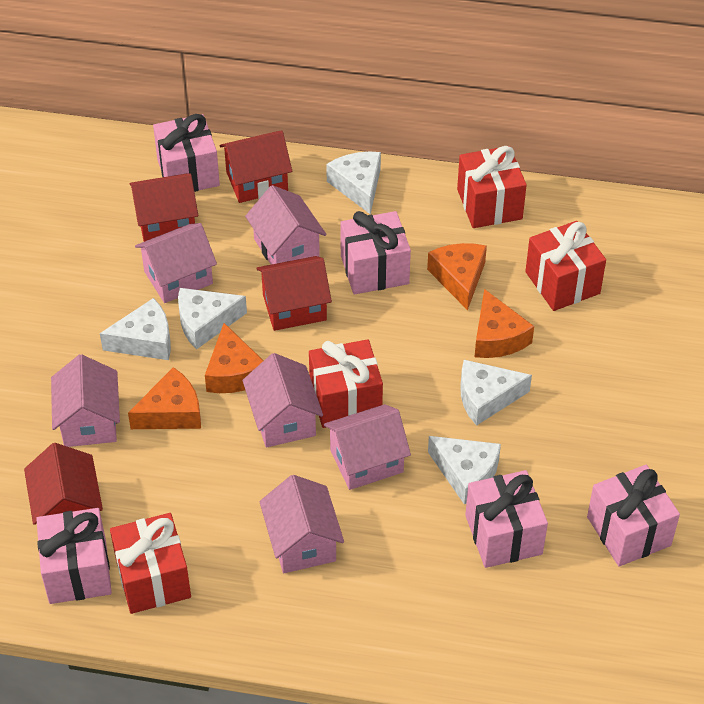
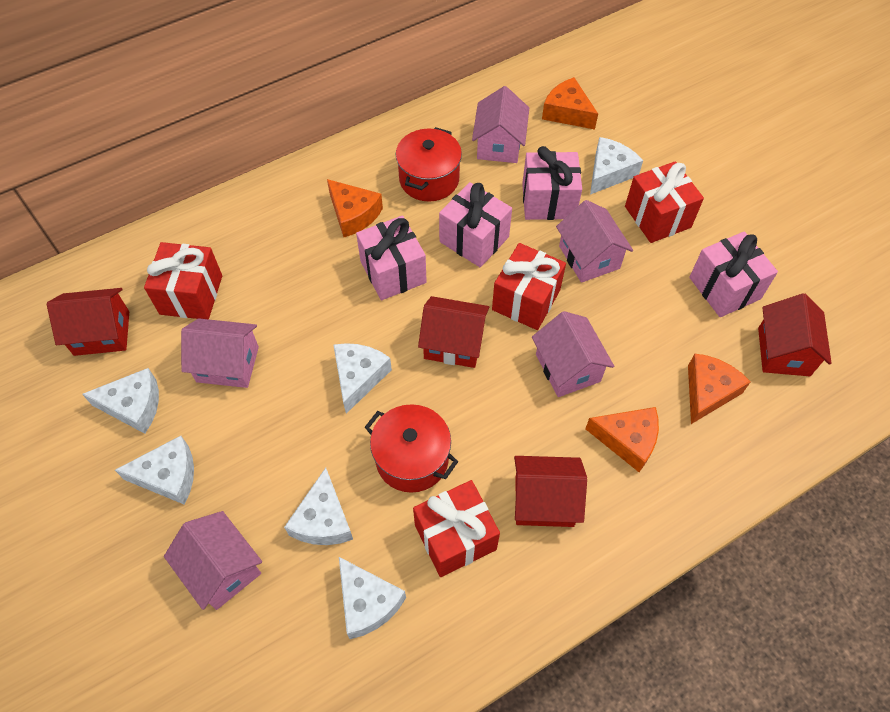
pink gift: 5 -> 4
pink house: 6 -> 5
red pot: 0 -> 2
white cheese: 5 -> 6

